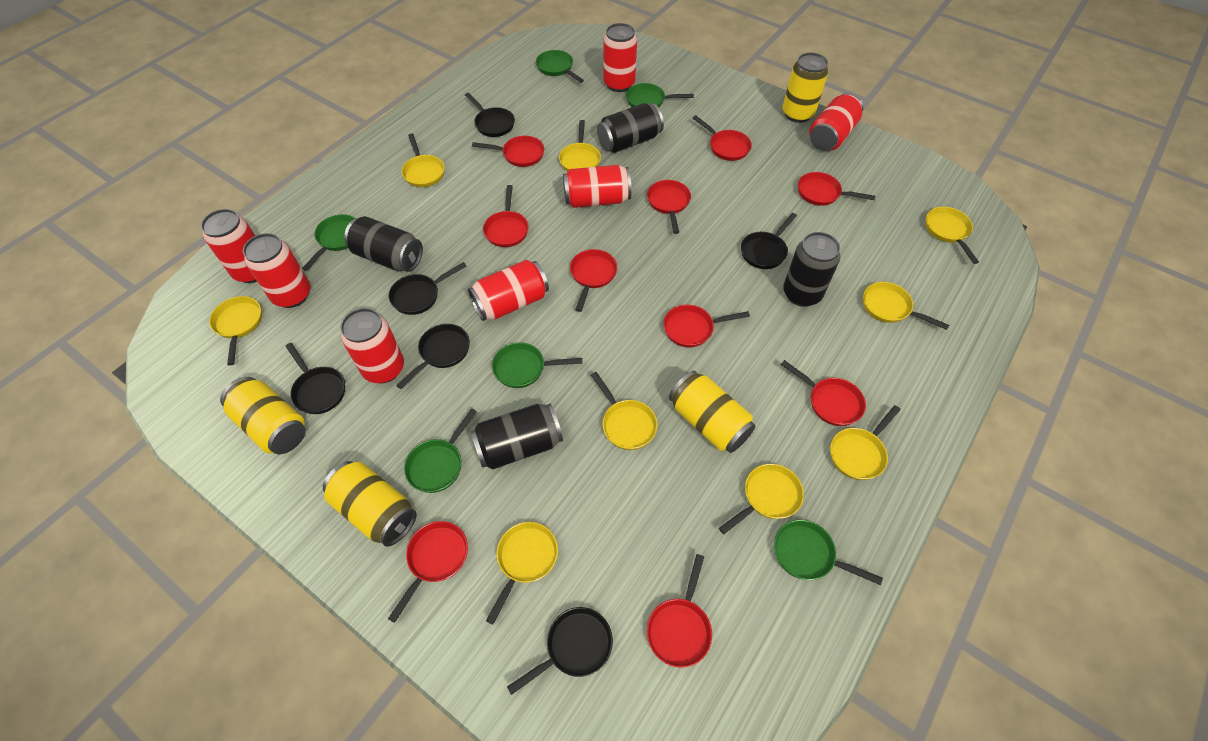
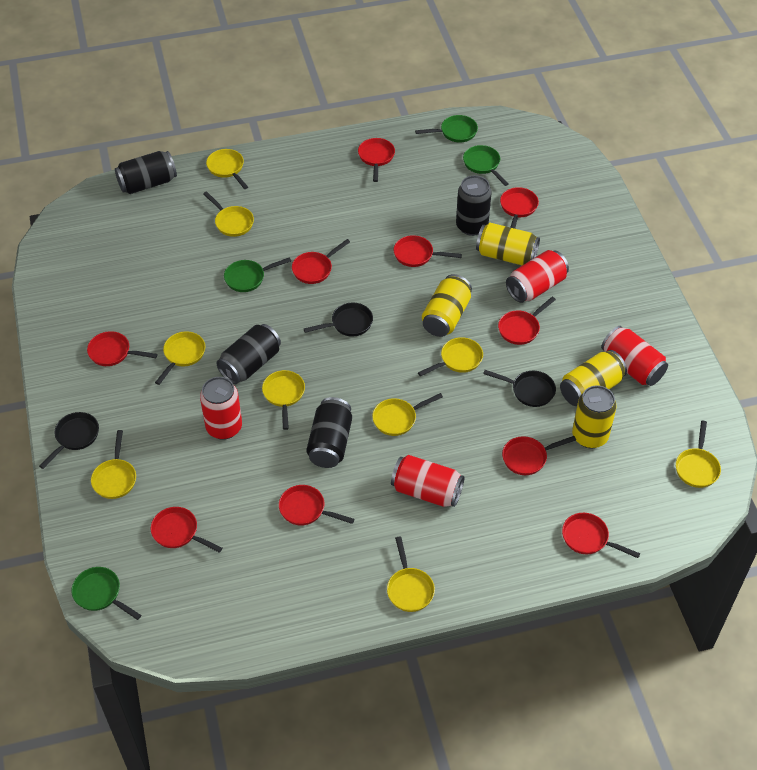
black pan: 6 -> 3
green pan: 6 -> 4
red can: 7 -> 4

